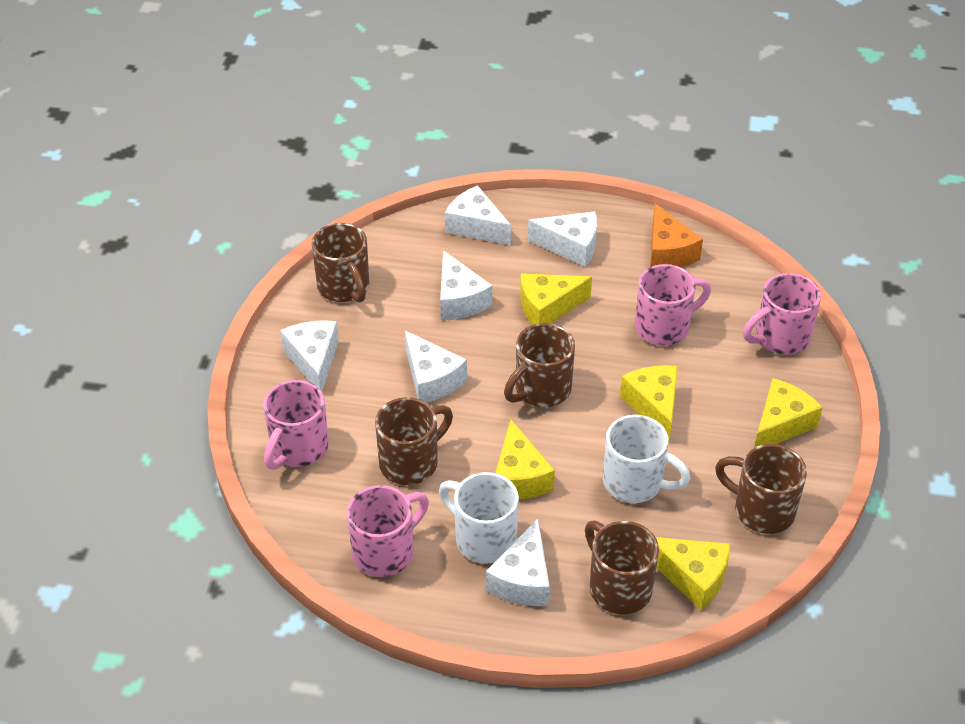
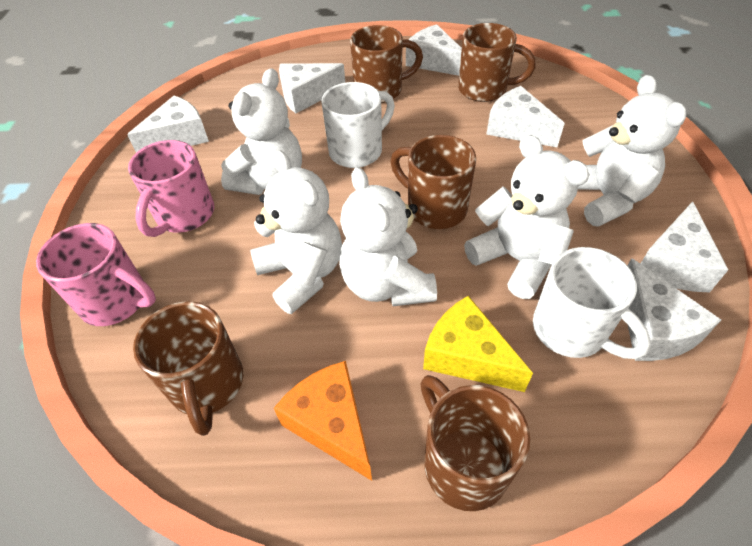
pink mug: 4 -> 2
white teddy bear: 0 -> 5
yellow cheese: 5 -> 1

